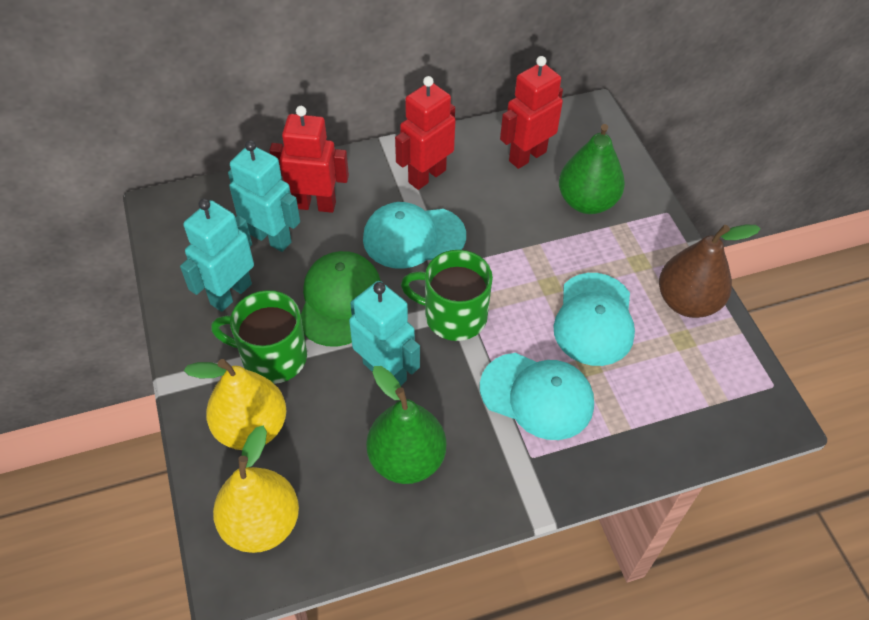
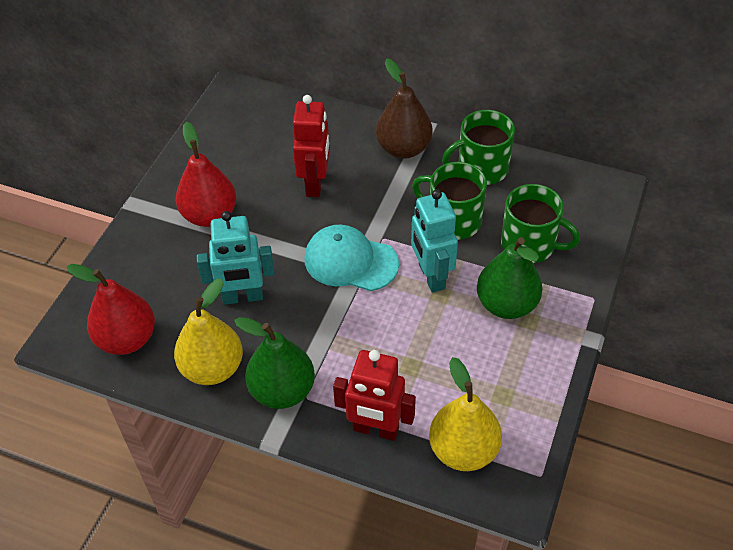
green cap: 1 -> 0
green mug: 2 -> 3
red pear: 0 -> 2
red robot: 3 -> 2
turquoise cap: 3 -> 1
turquoise robot: 3 -> 2

